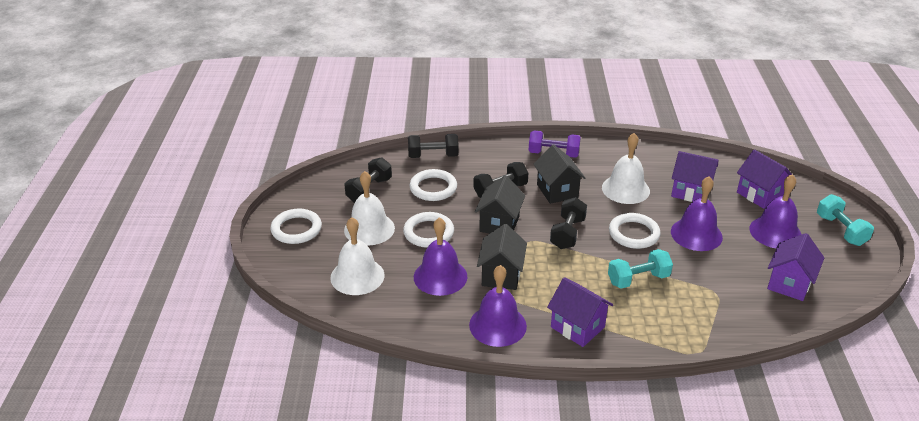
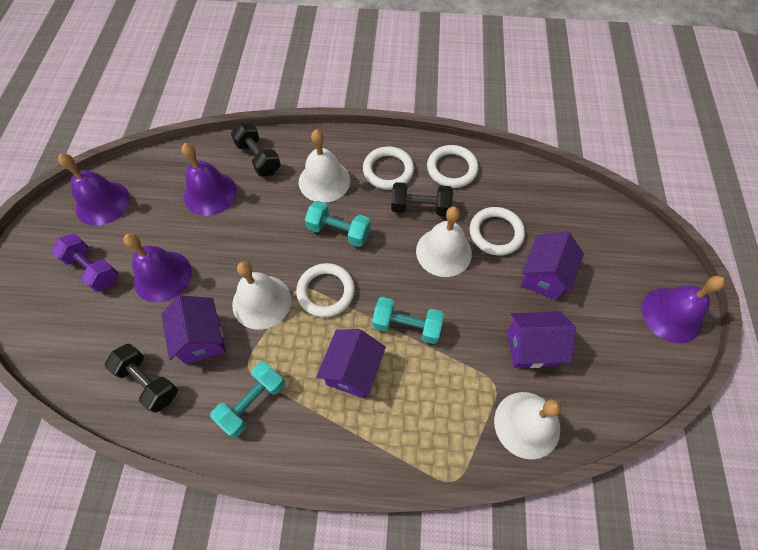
black dumbbell: 4 -> 3
black house: 3 -> 0
turquoise dumbbell: 2 -> 3
white bell: 3 -> 4

